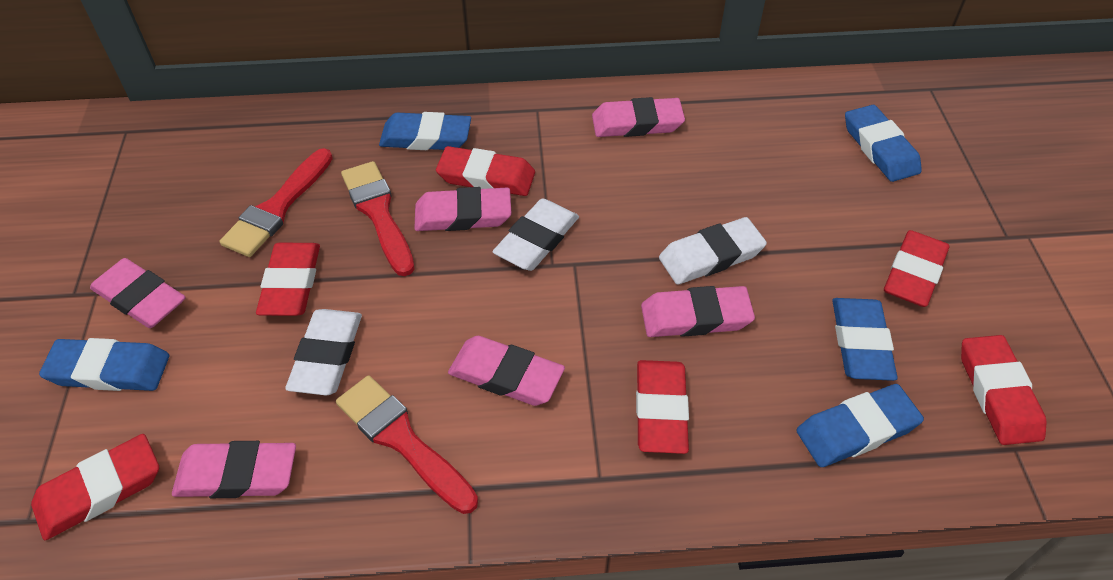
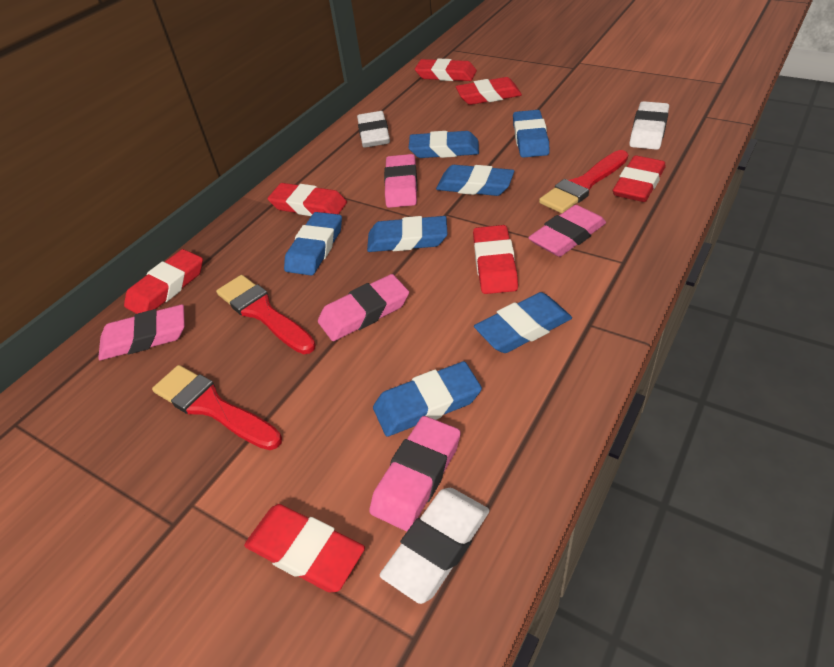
blue eraser: 5 -> 7
pink eraser: 6 -> 5
red eraser: 6 -> 7

